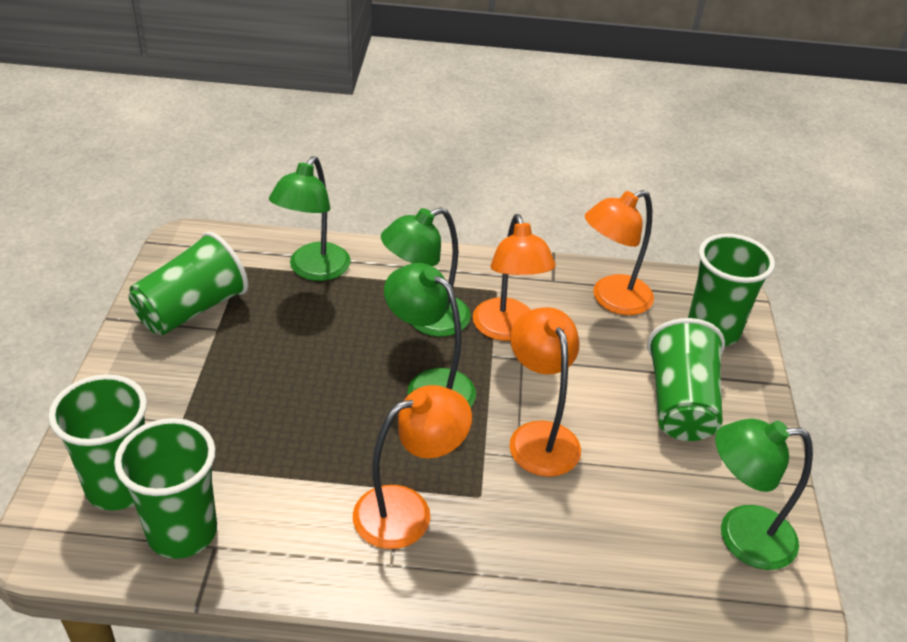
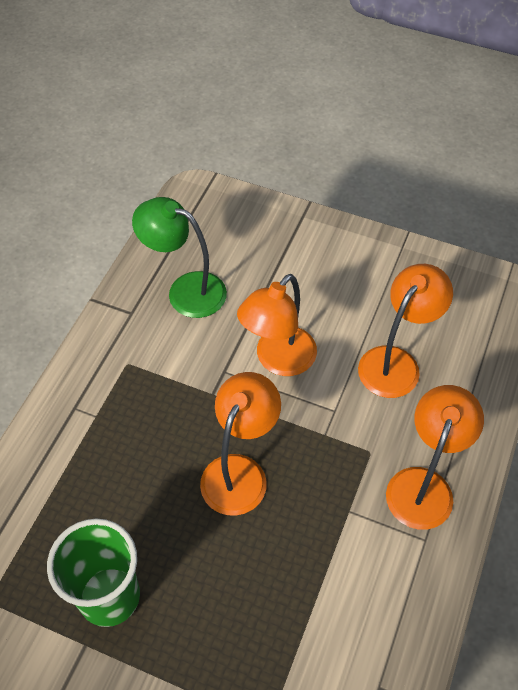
green cup: 5 -> 1
green lamp: 4 -> 1

